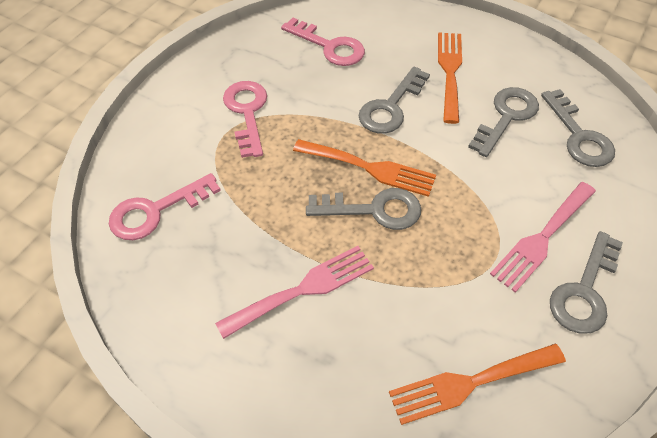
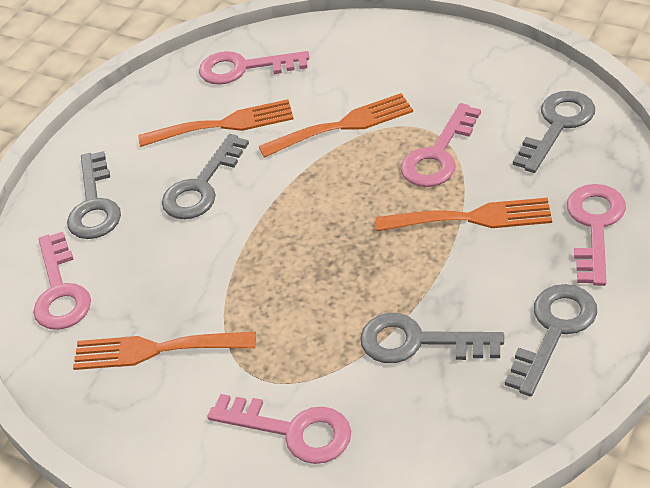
orange fork: 3 -> 4
pink fork: 2 -> 0
pink key: 3 -> 5

